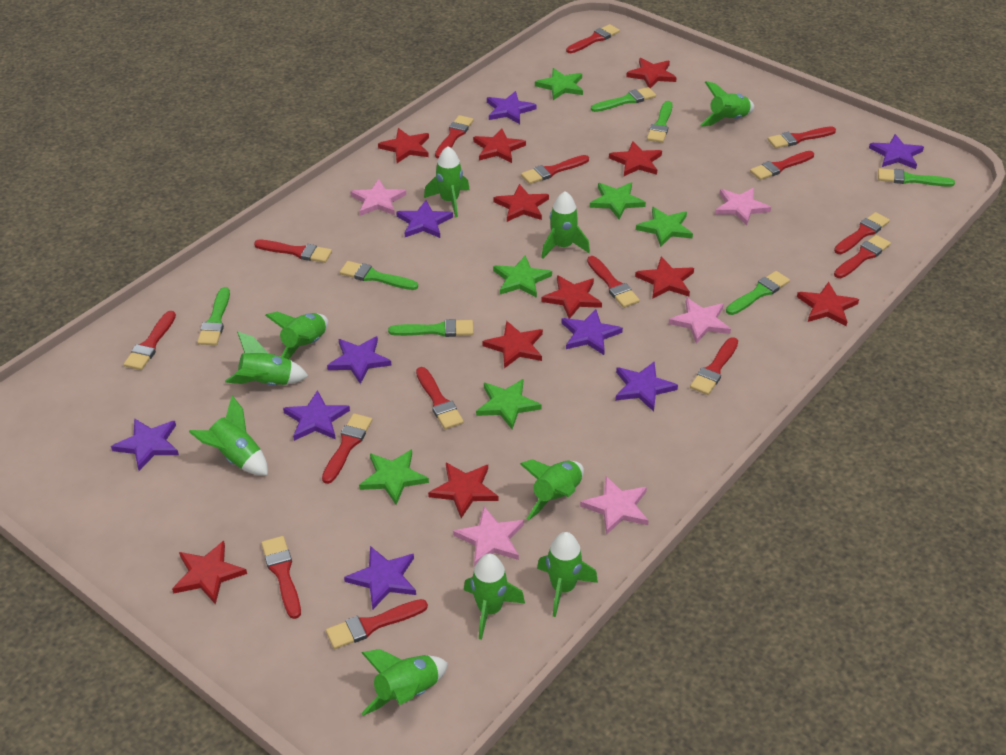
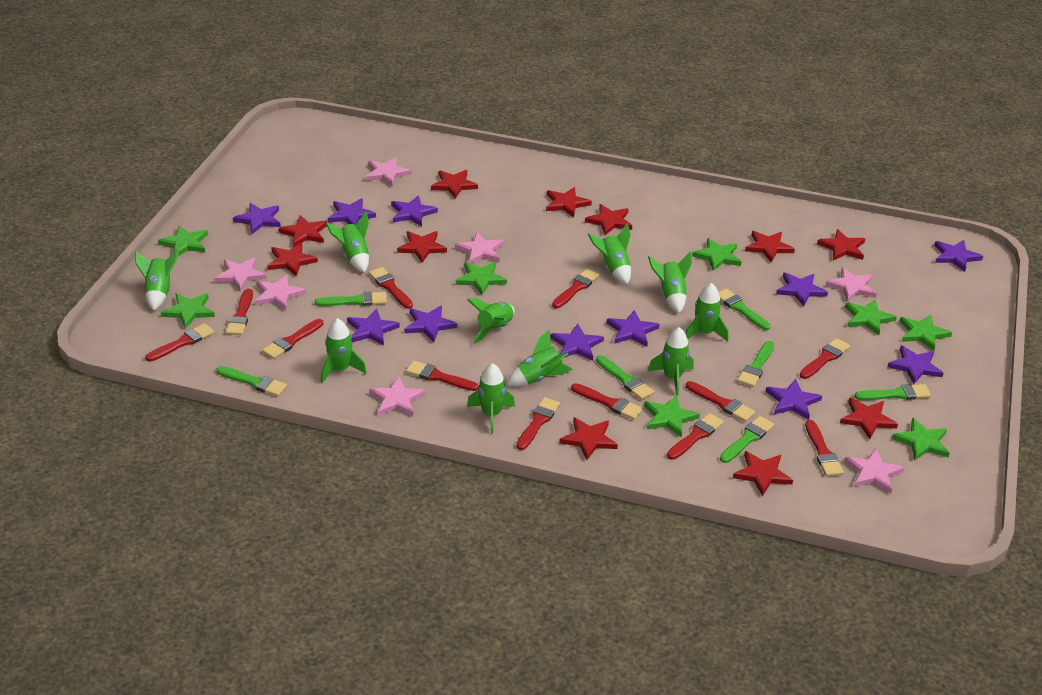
green star: 6 -> 8
pink star: 5 -> 7
purple star: 9 -> 11
red brush: 15 -> 12

